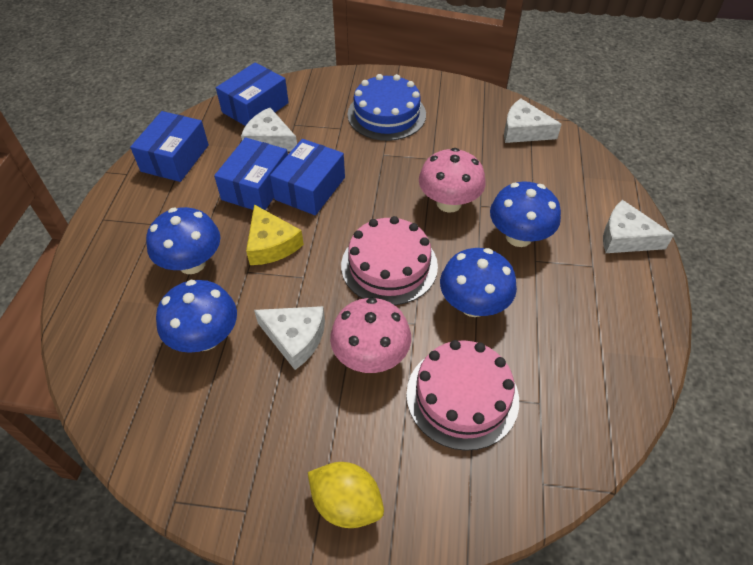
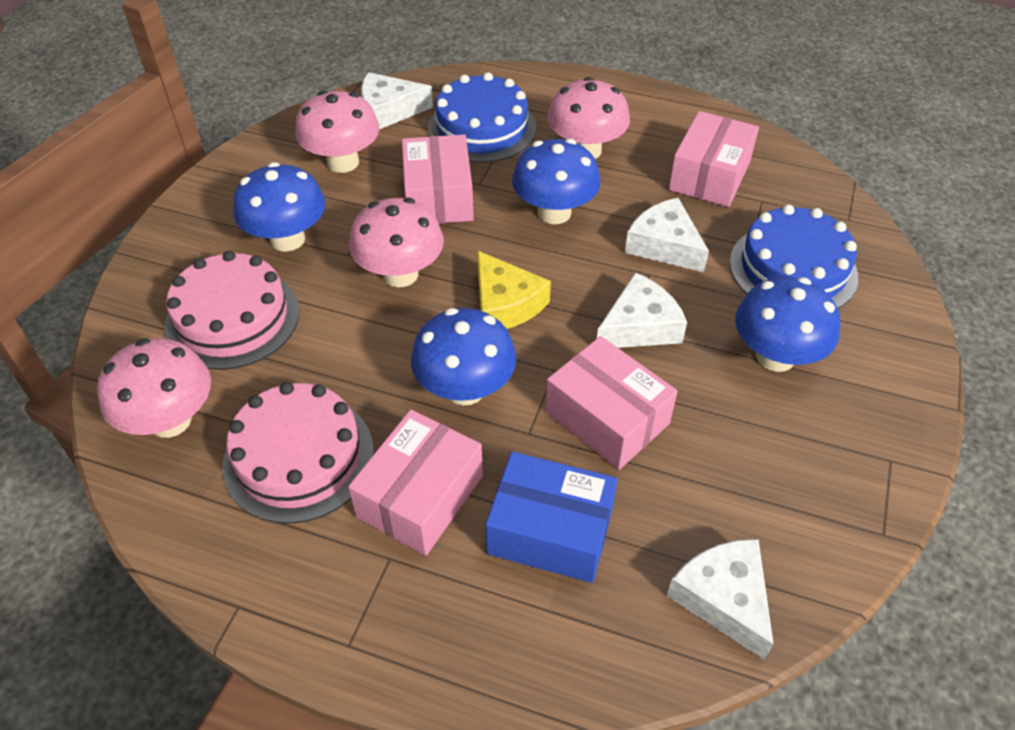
blue box: 4 -> 1
blue cake: 1 -> 2
pink box: 0 -> 4
pink mushroom: 2 -> 4
yellow lemon: 1 -> 0

